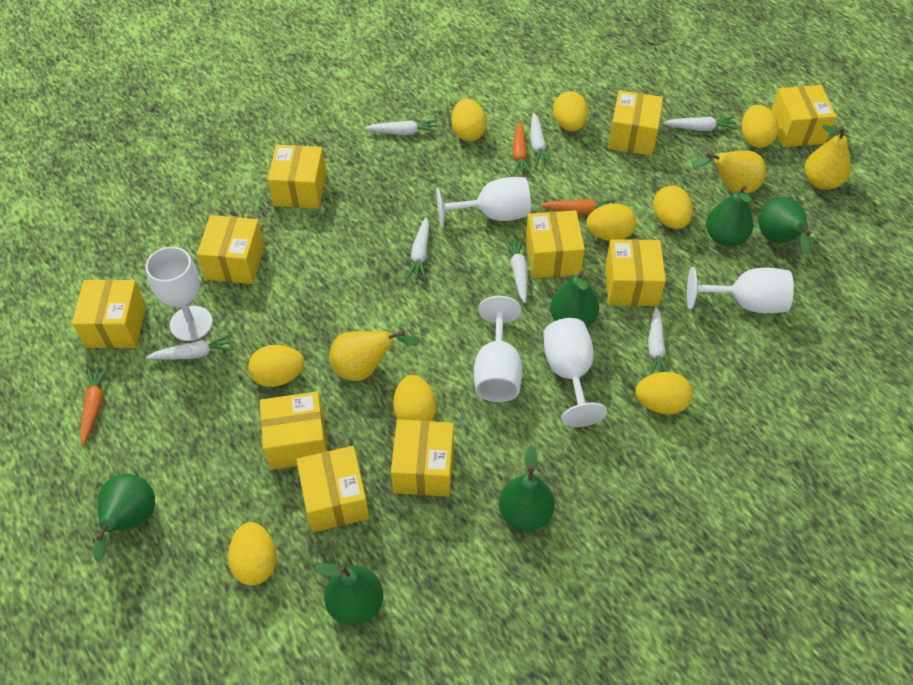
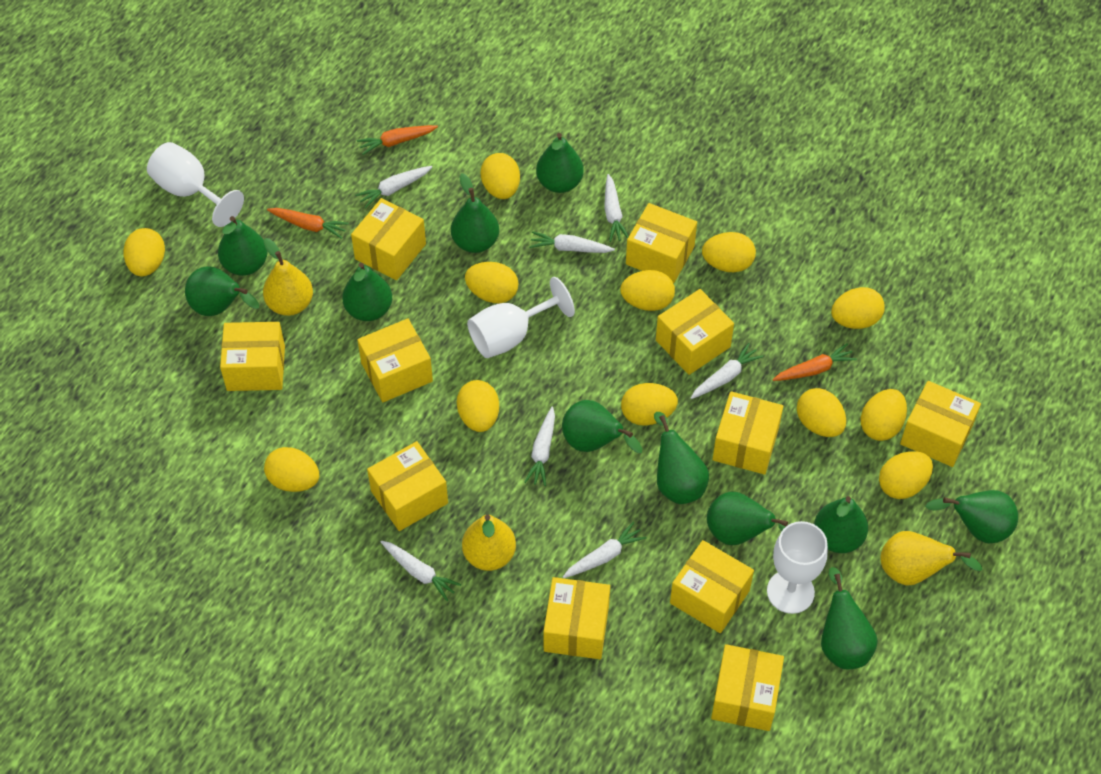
green pear: 6 -> 11
white goblet: 5 -> 3
yellow box: 10 -> 11
yellow egg: 9 -> 12

